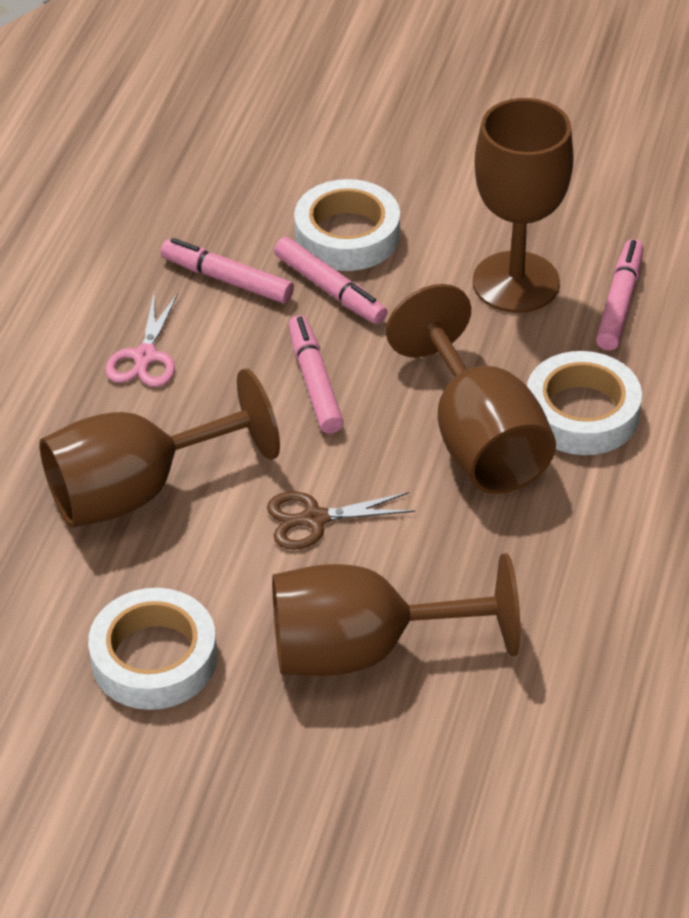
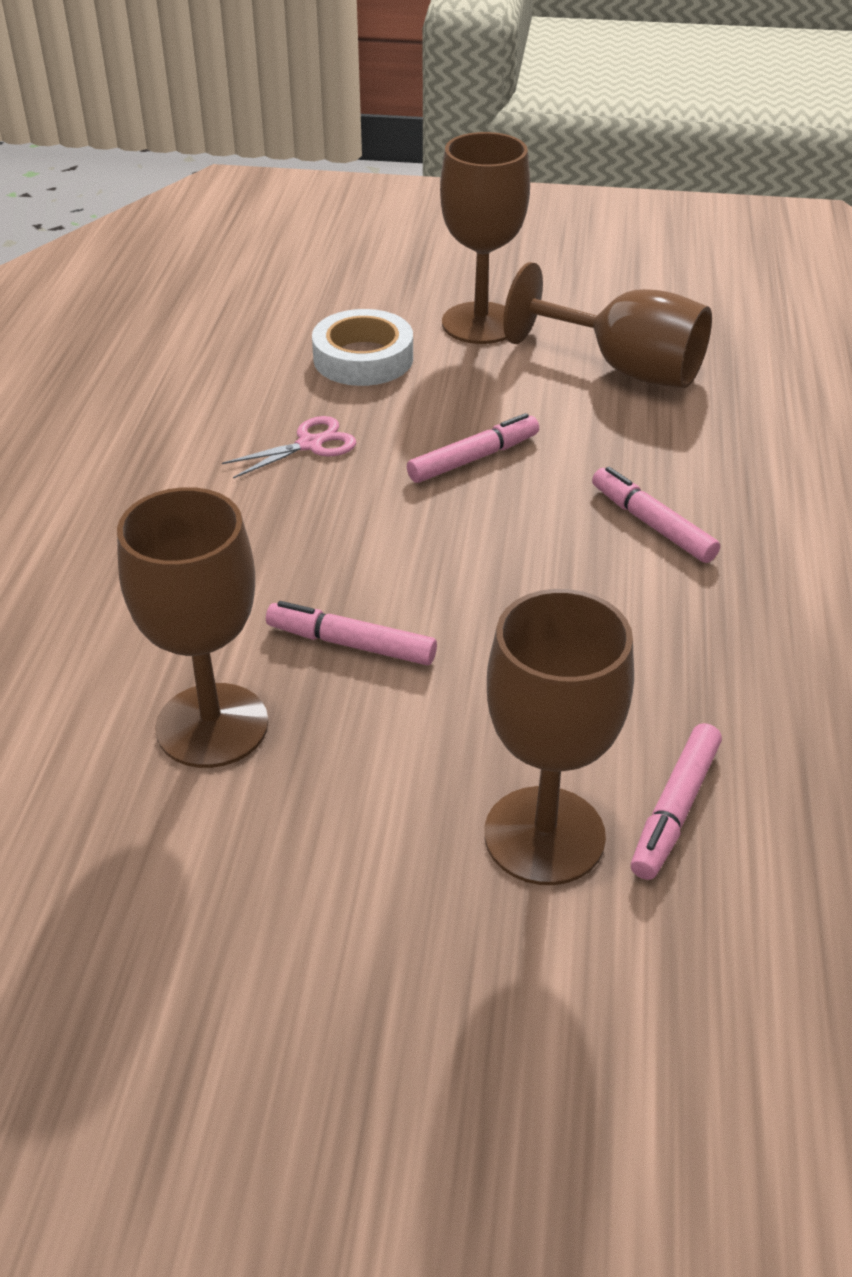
brown scissors: 1 -> 0
white tape: 3 -> 1

